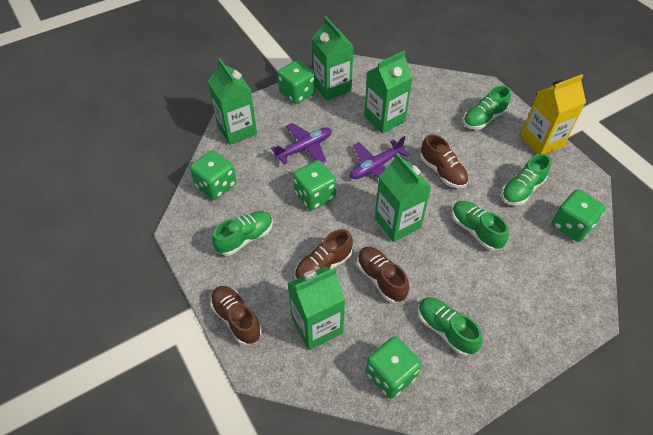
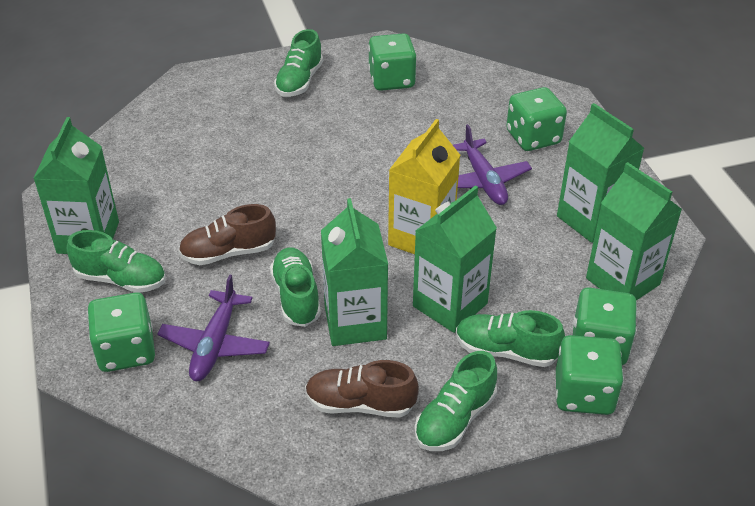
brown shoe: 4 -> 2

